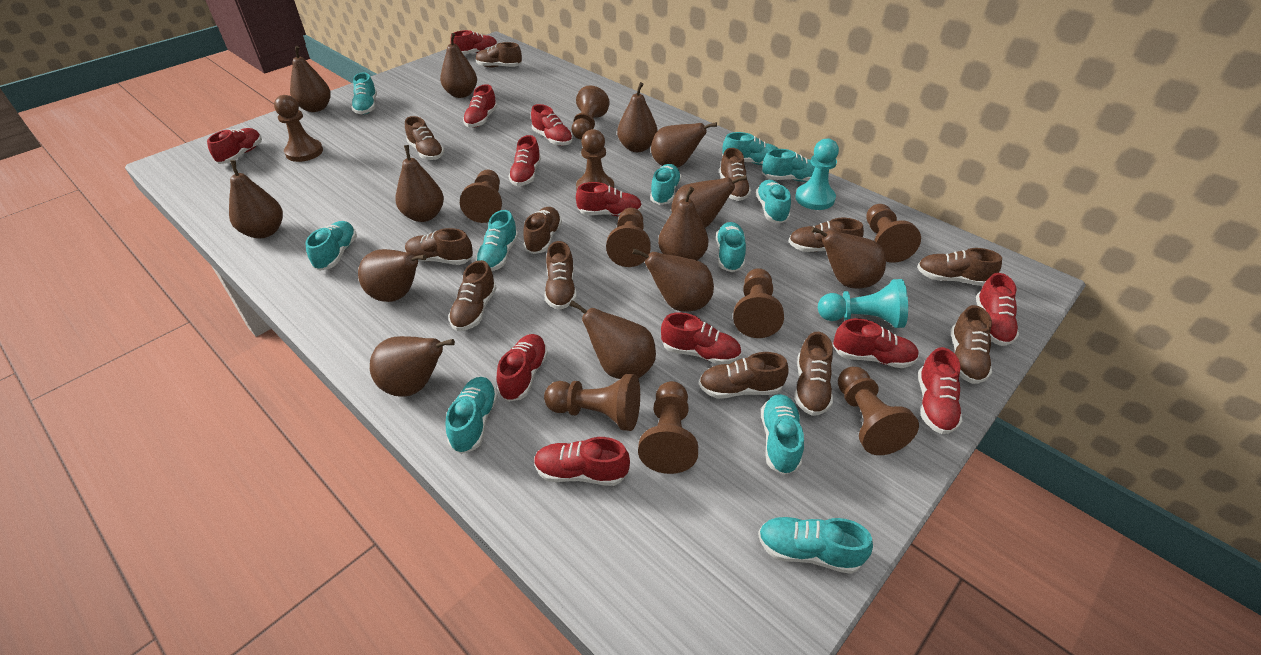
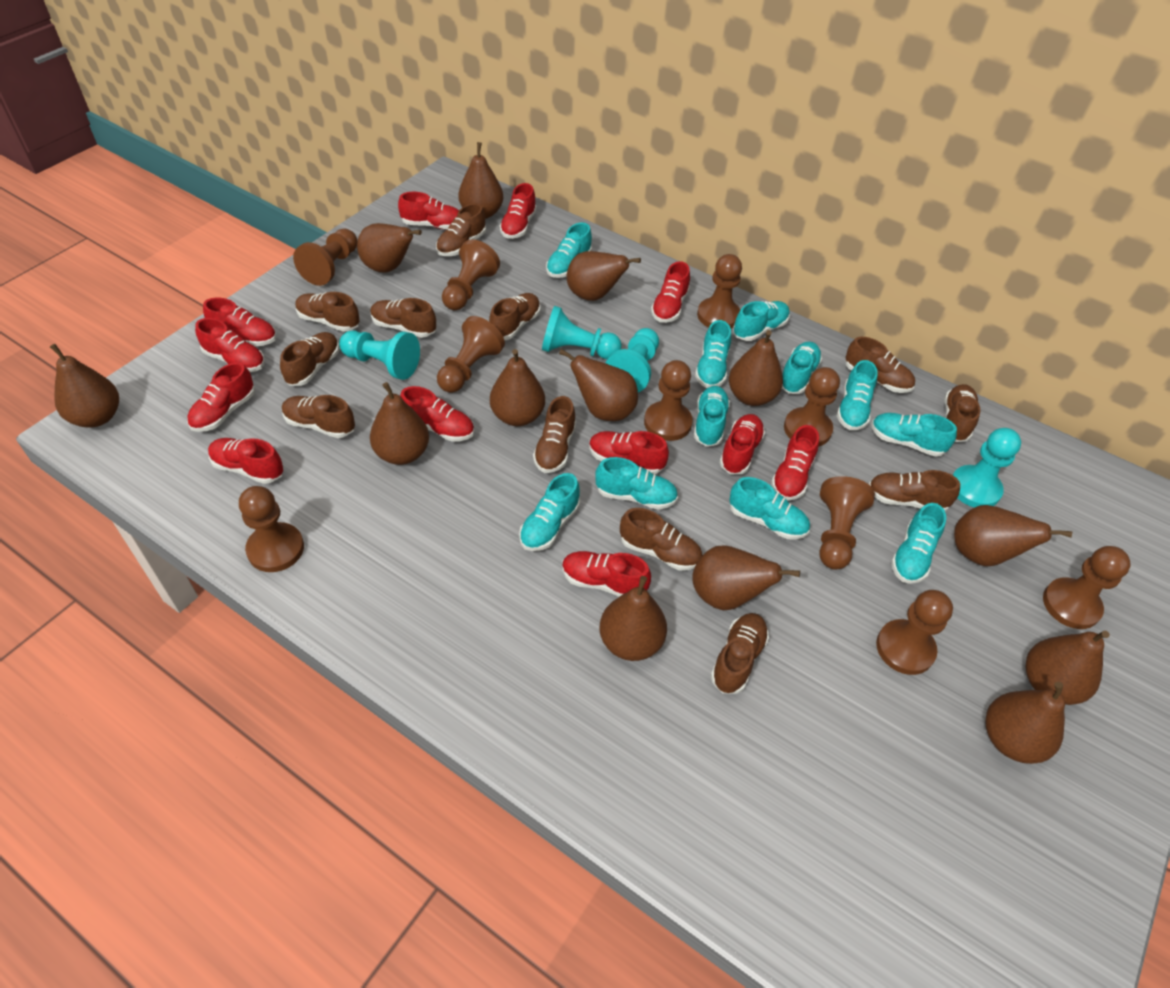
turquoise pawn: 2 -> 4

